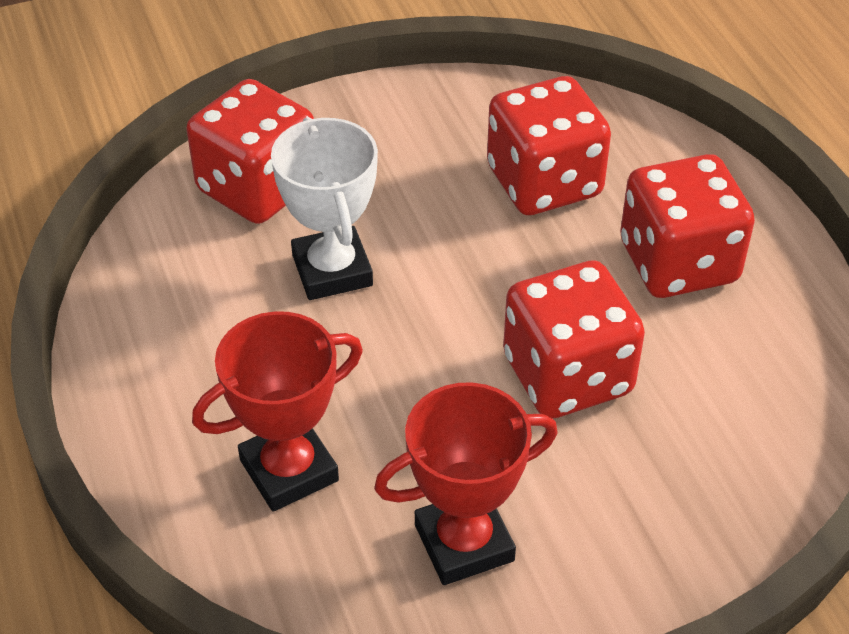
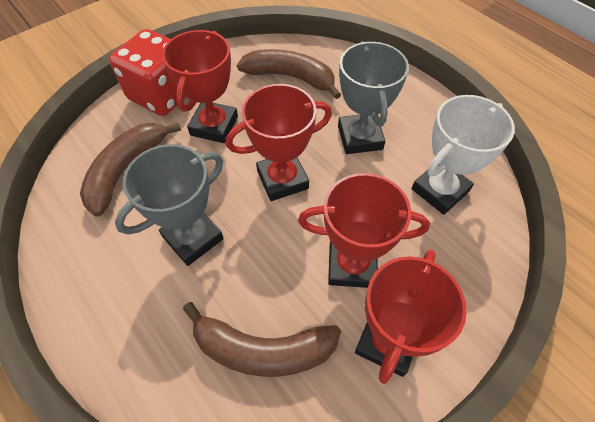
brown banana: 0 -> 3
grey trophy: 0 -> 2
red dice: 4 -> 1
red trophy: 2 -> 4

